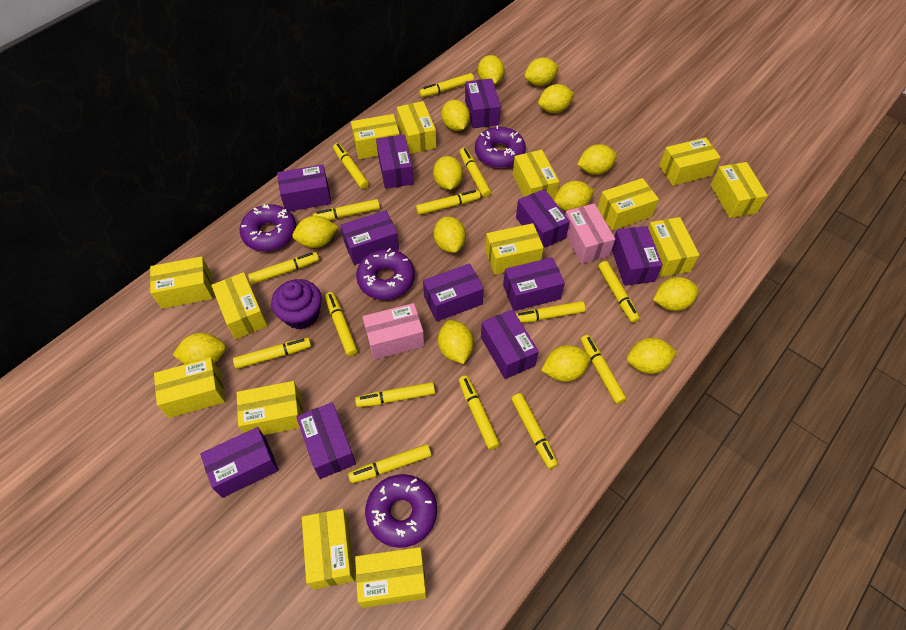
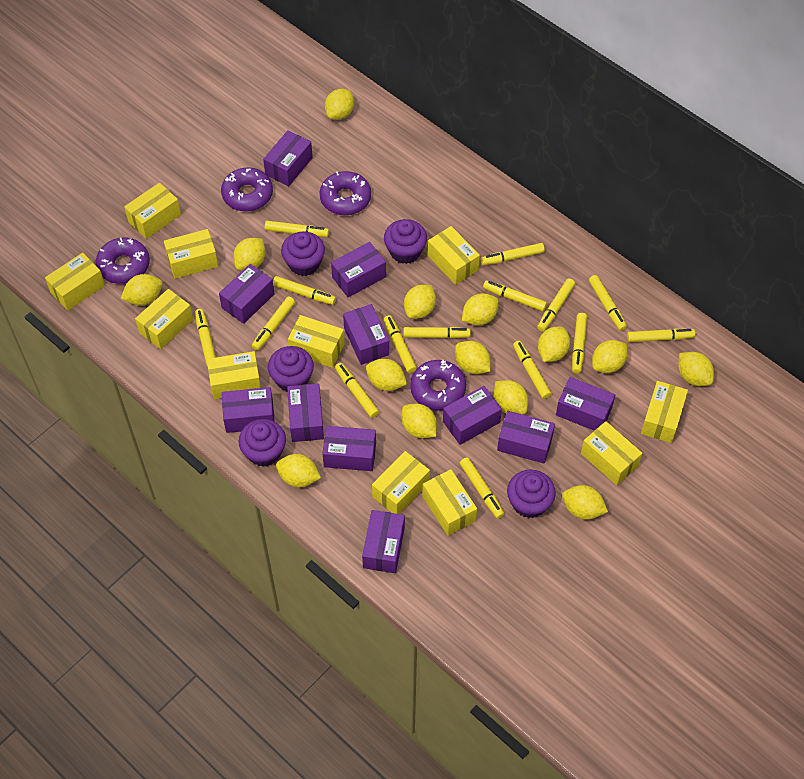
pink box: 2 -> 0
purple cupcake: 1 -> 5
yellow box: 14 -> 11

